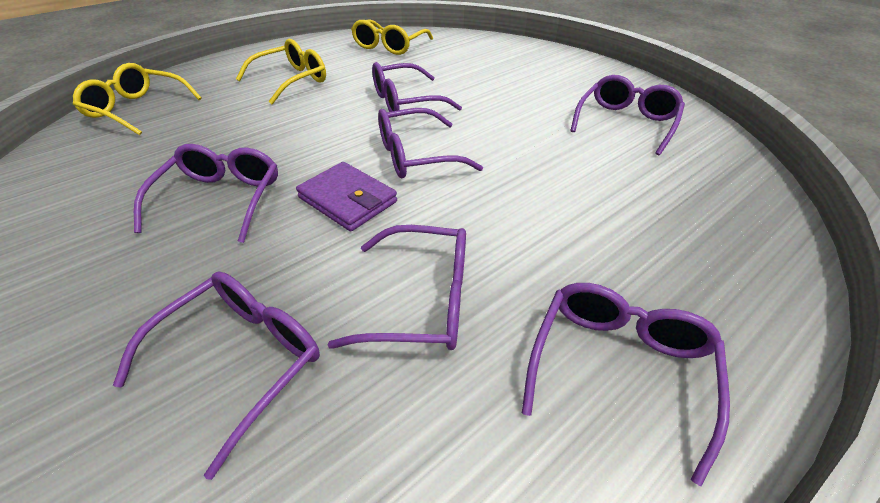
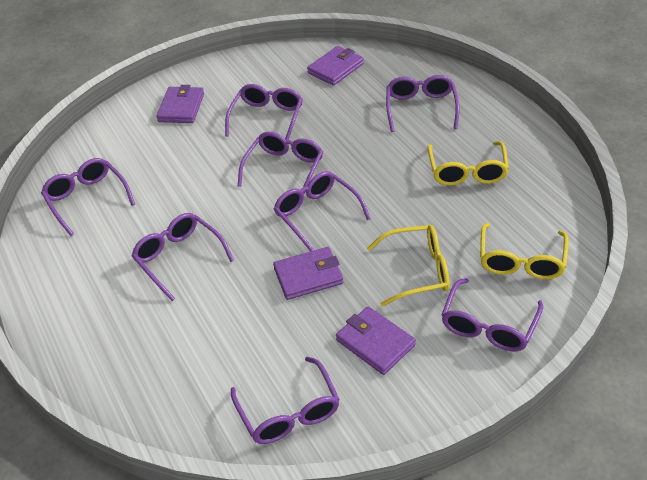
purple glasses: 7 -> 8
purple wallet: 1 -> 4

